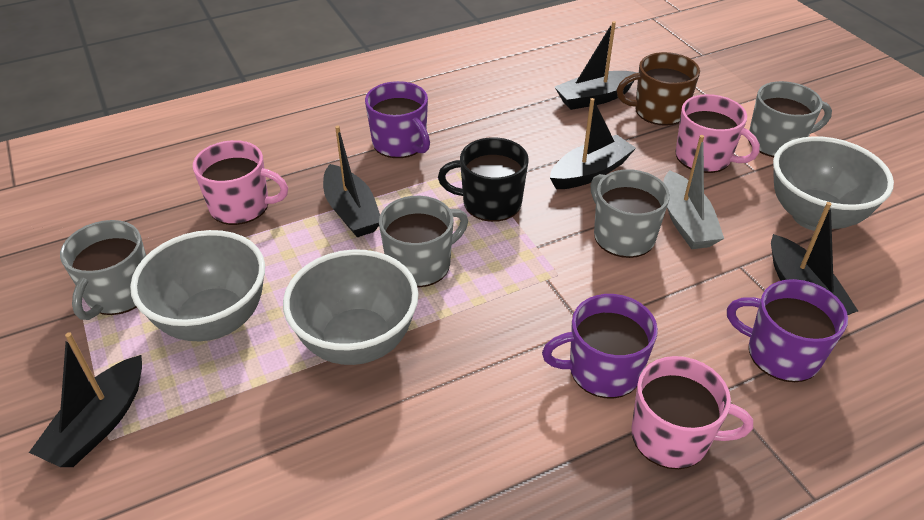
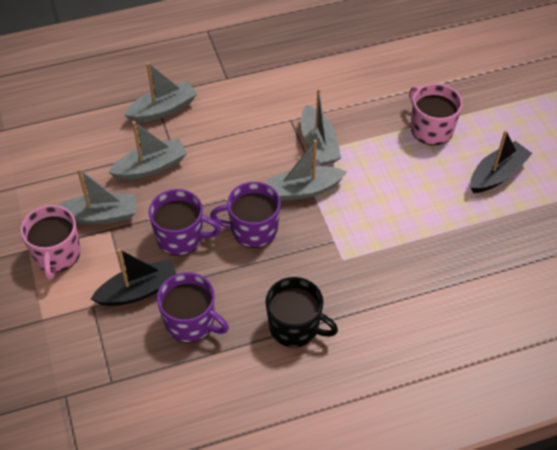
black boat: 5 -> 2
brown mug: 1 -> 0
grey boat: 1 -> 5
grey bowl: 3 -> 0
grey mug: 4 -> 0
pink mug: 3 -> 2

